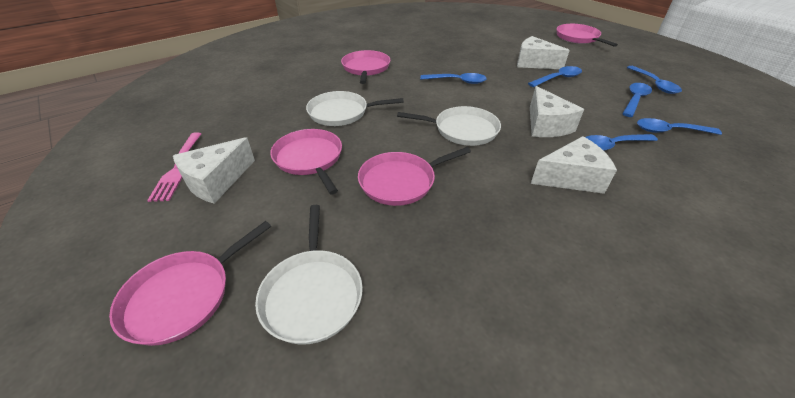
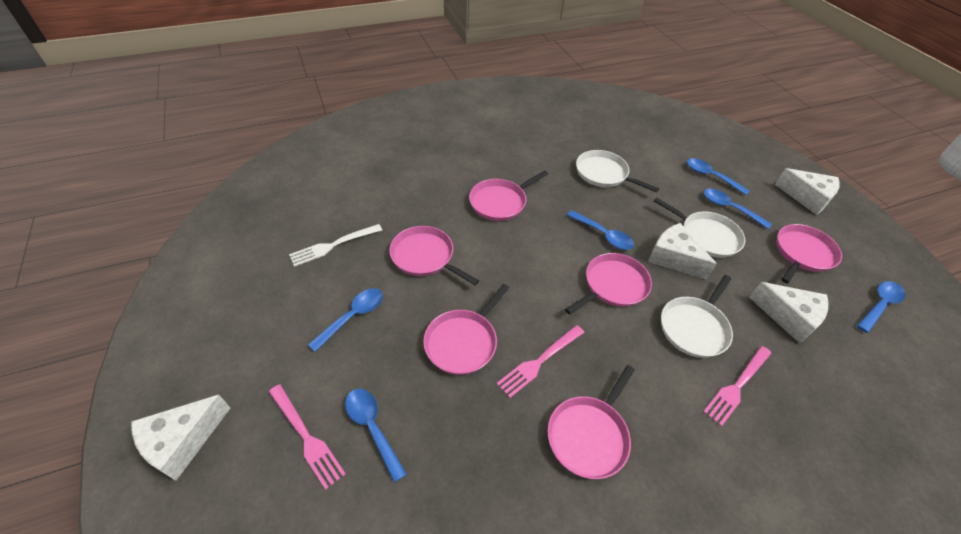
pink fork: 1 -> 3
pink pan: 5 -> 6
white fork: 0 -> 1

